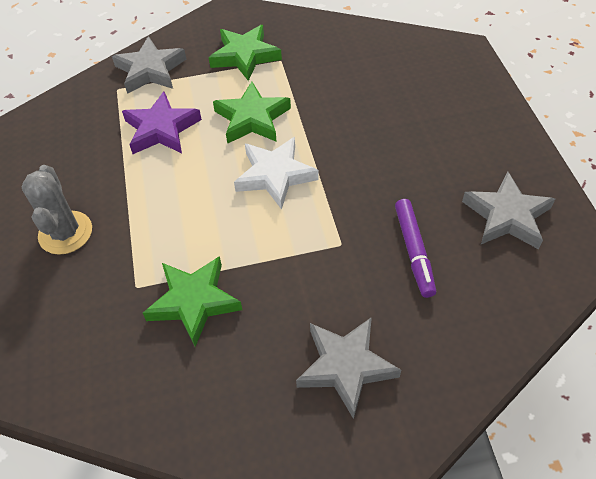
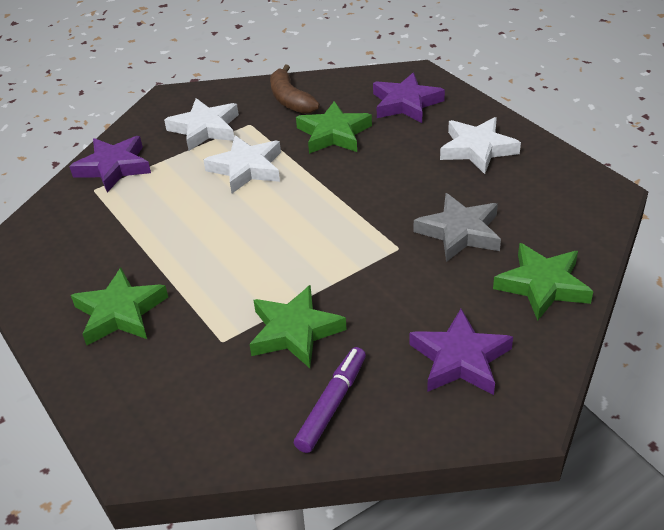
brown banana: 0 -> 1
green star: 3 -> 4
grey cactus: 1 -> 0
grey star: 3 -> 1
purple star: 1 -> 3
white star: 1 -> 3

